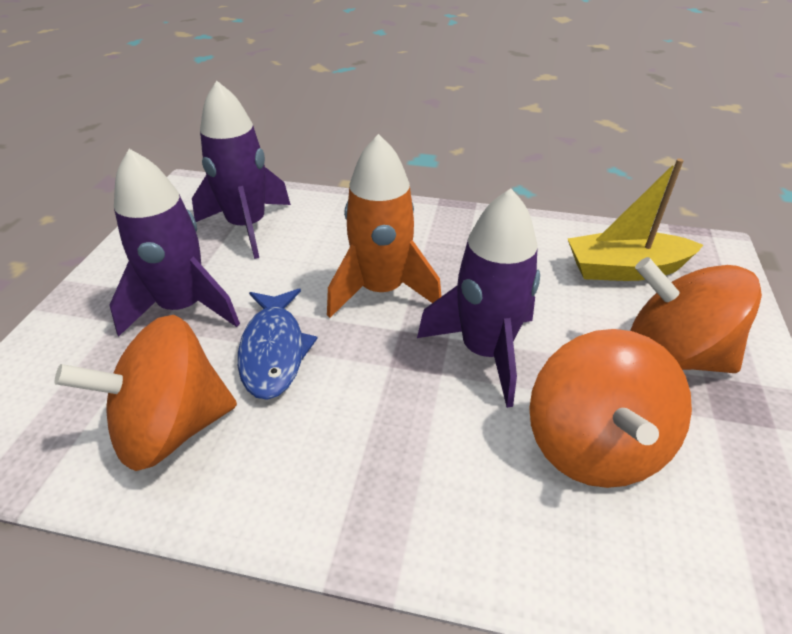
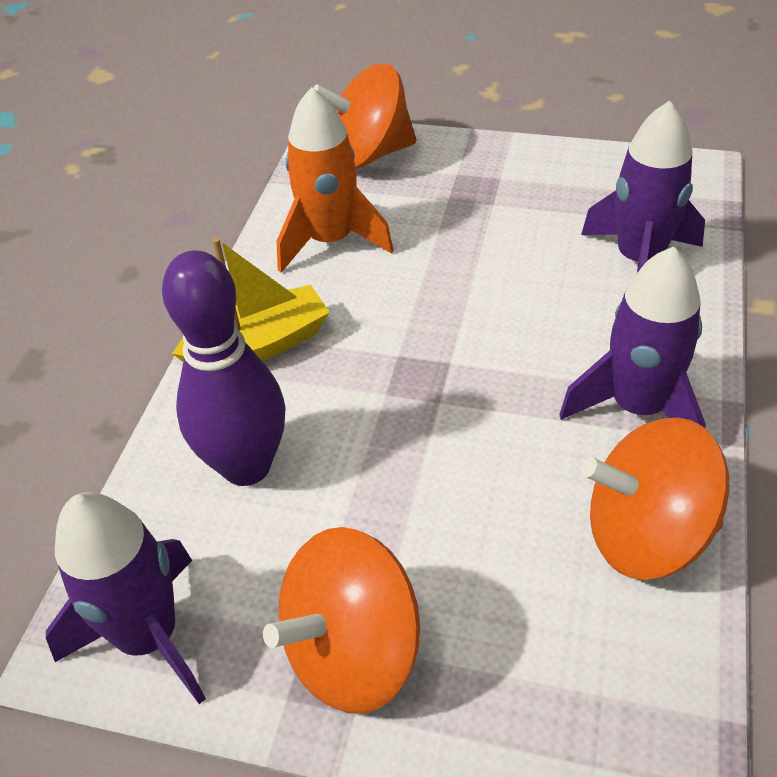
blue fish: 1 -> 0
purple bowling pin: 0 -> 1

